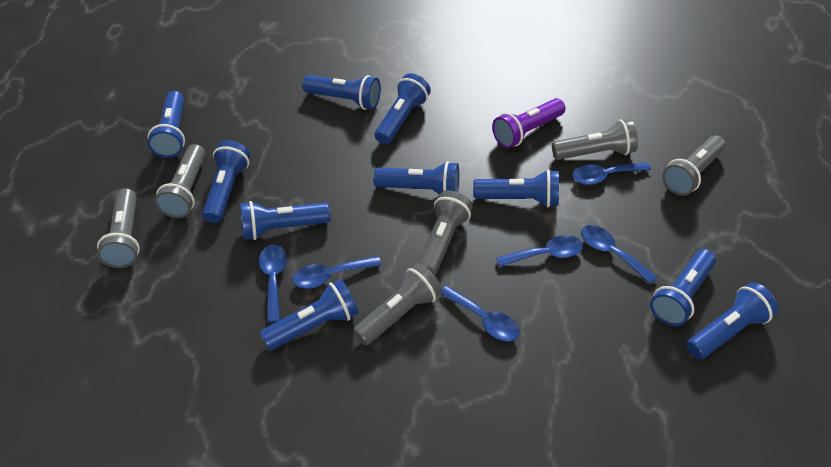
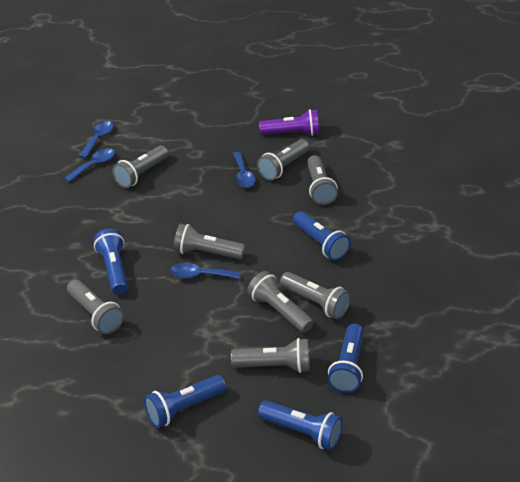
blue flashlight: 10 -> 5
blue spoon: 6 -> 4
grey flashlight: 6 -> 8

